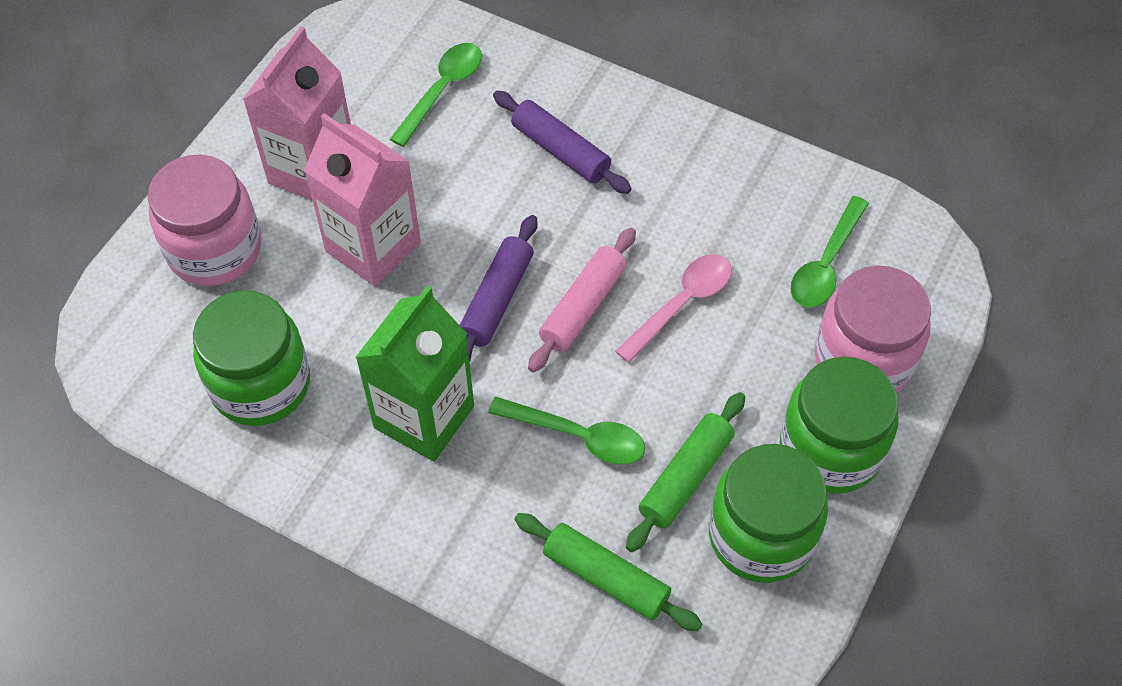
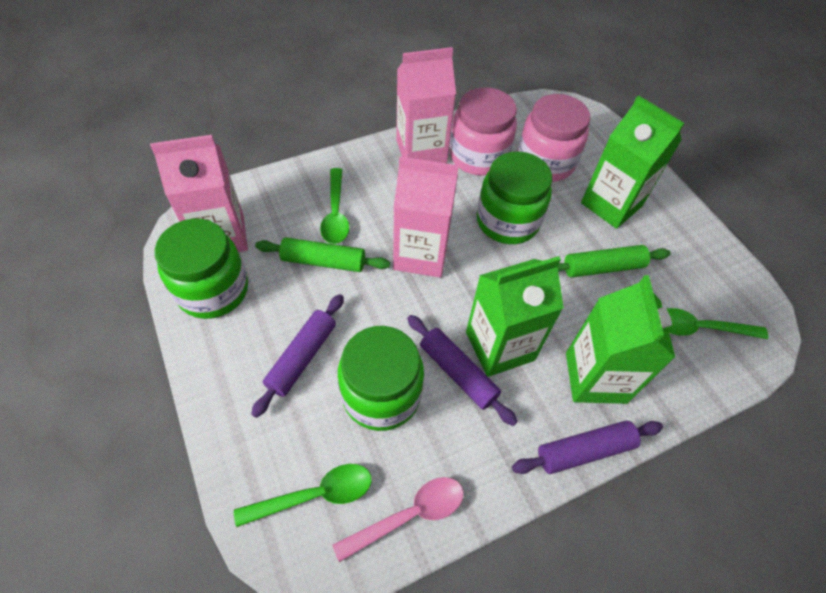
green carton: 1 -> 3
pink carton: 2 -> 3
pink rolling pin: 1 -> 0
purple rolling pin: 2 -> 3

